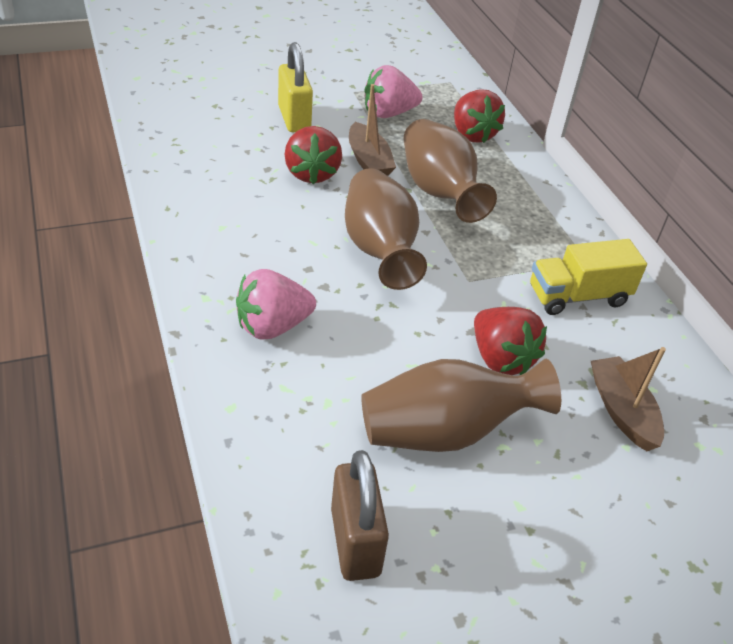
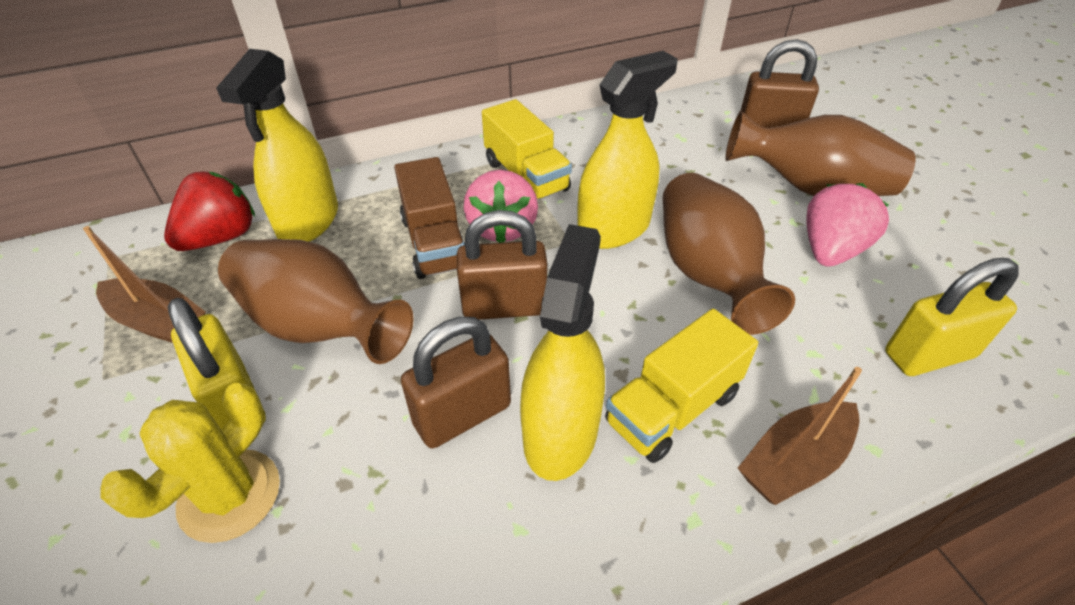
brown padlock: 1 -> 3
brown truck: 0 -> 1
red strawberry: 3 -> 1
yellow cactus: 0 -> 1
yellow padlock: 1 -> 2
yellow spray bottle: 0 -> 3
yellow truck: 1 -> 2

